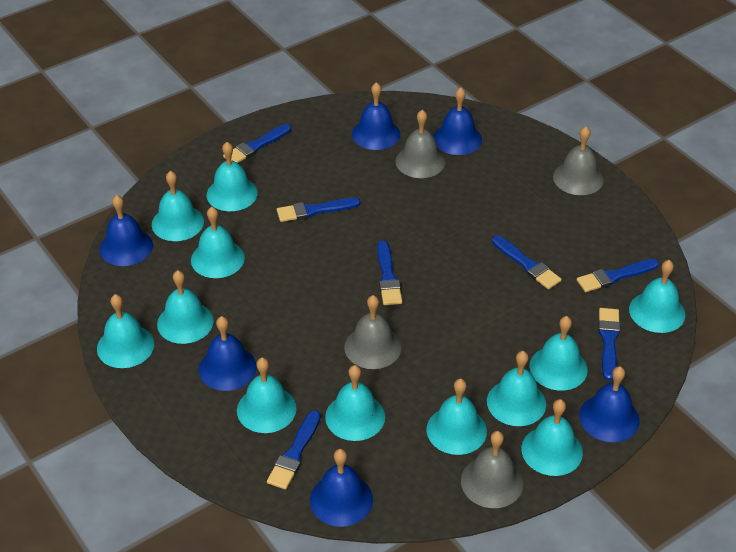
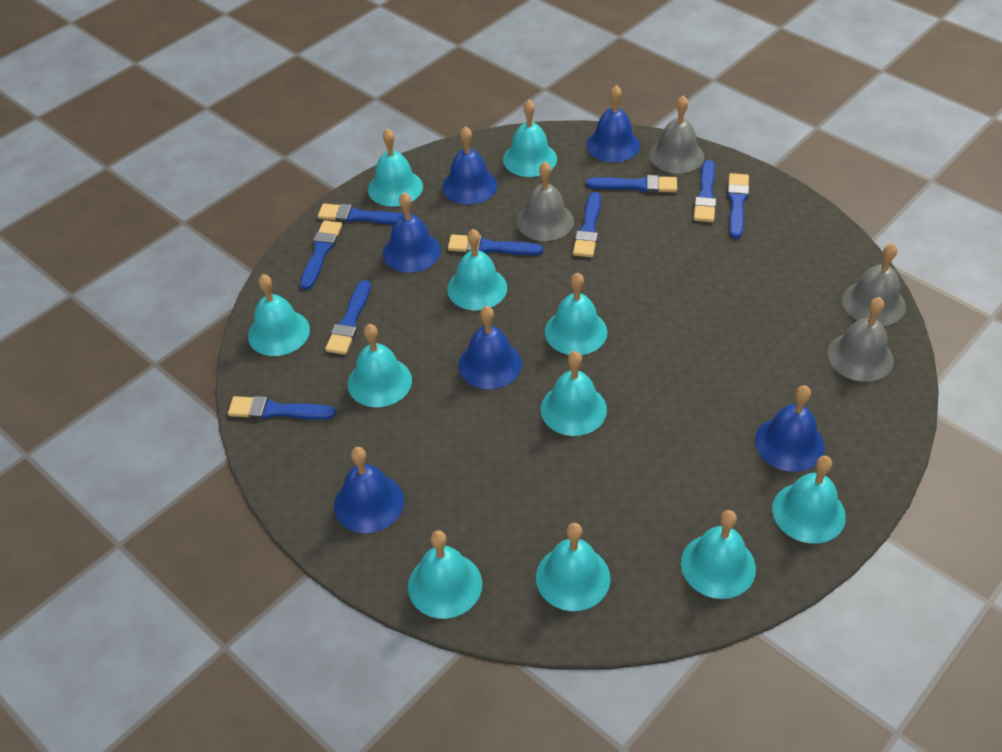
blue brush: 7 -> 9
turquoise bell: 12 -> 11

